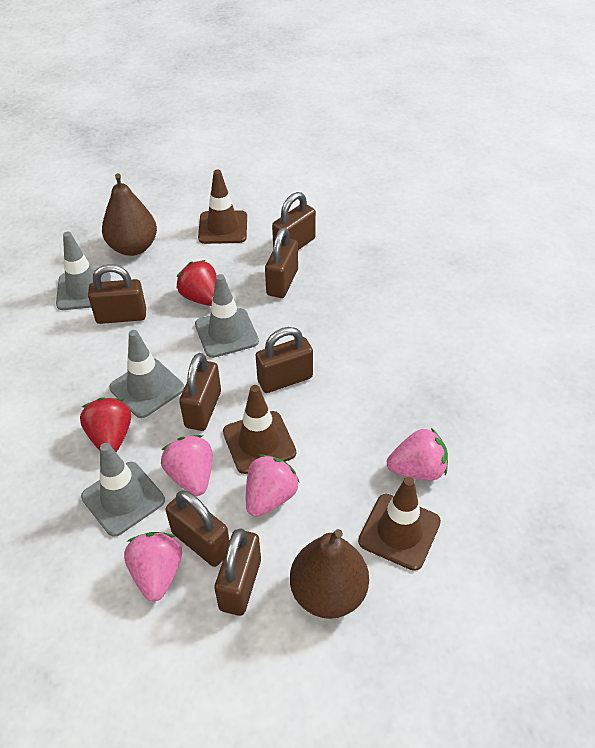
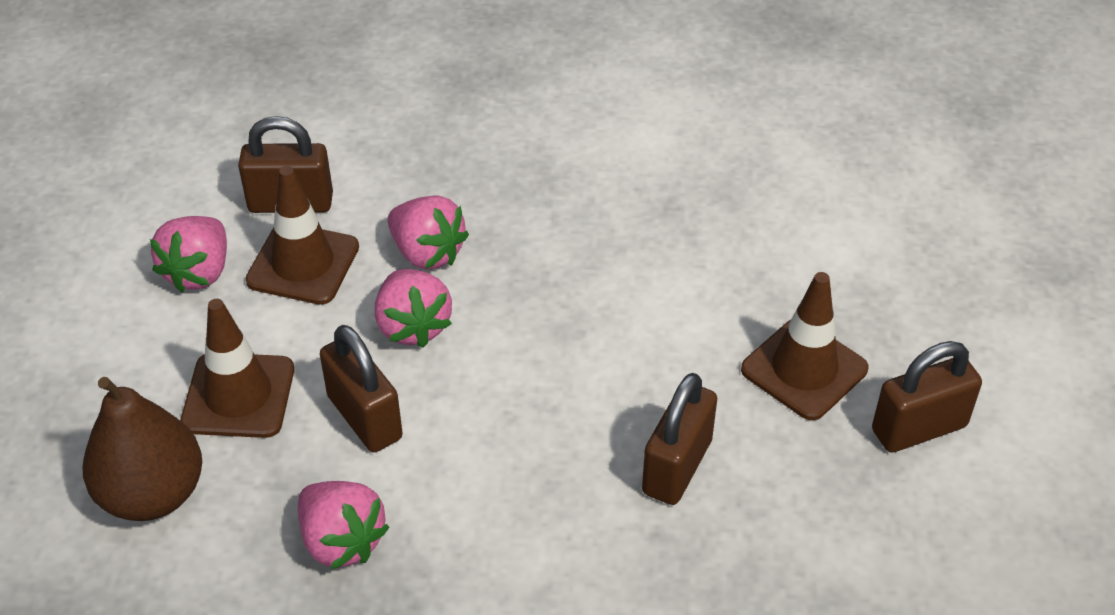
brown padlock: 7 -> 4
brown pear: 2 -> 1
grey traffic cone: 4 -> 0
red strawberry: 2 -> 0

